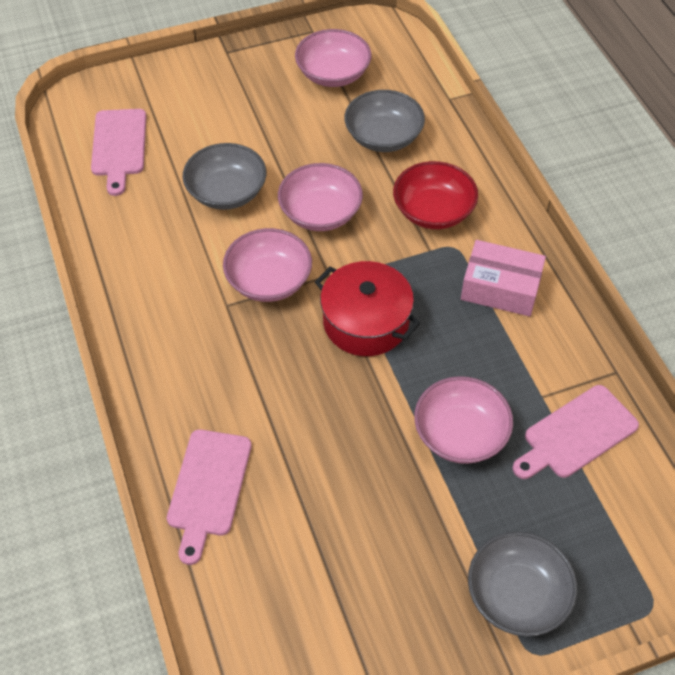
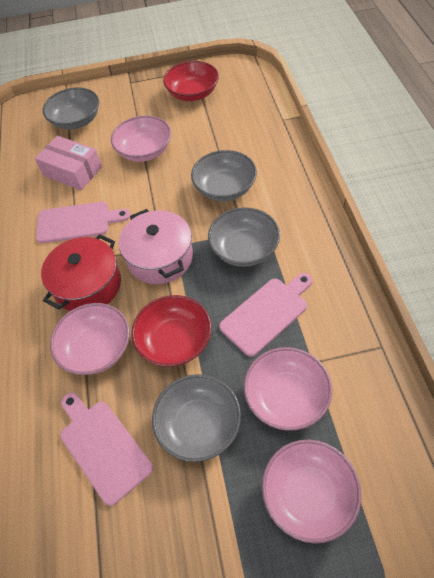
grey bowl: 3 -> 4
pink pot: 0 -> 1
red bowl: 1 -> 2

